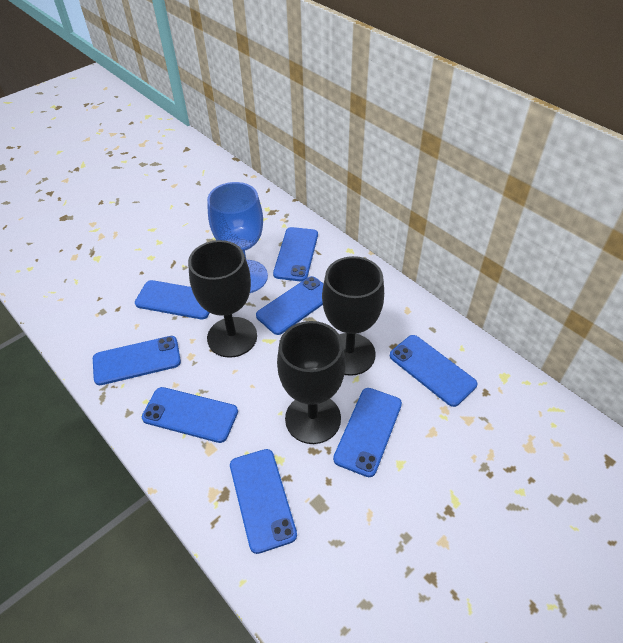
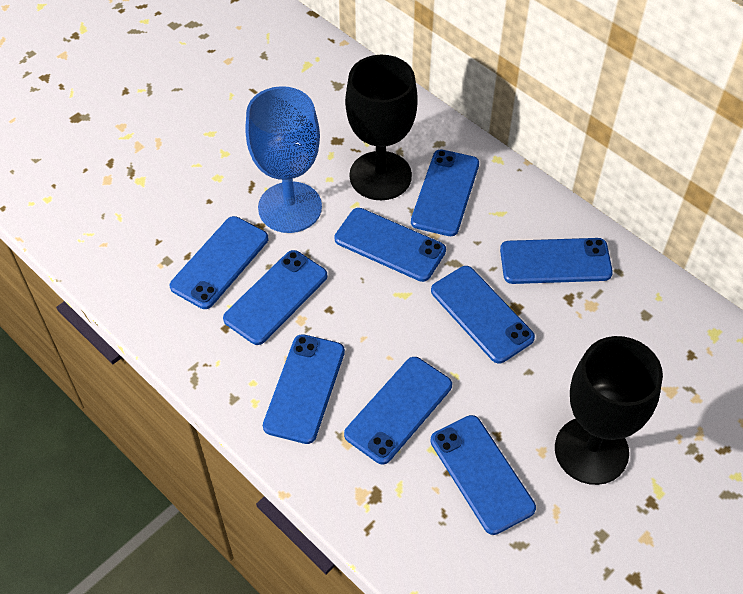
black goblet: 3 -> 2
blue phone: 8 -> 9

